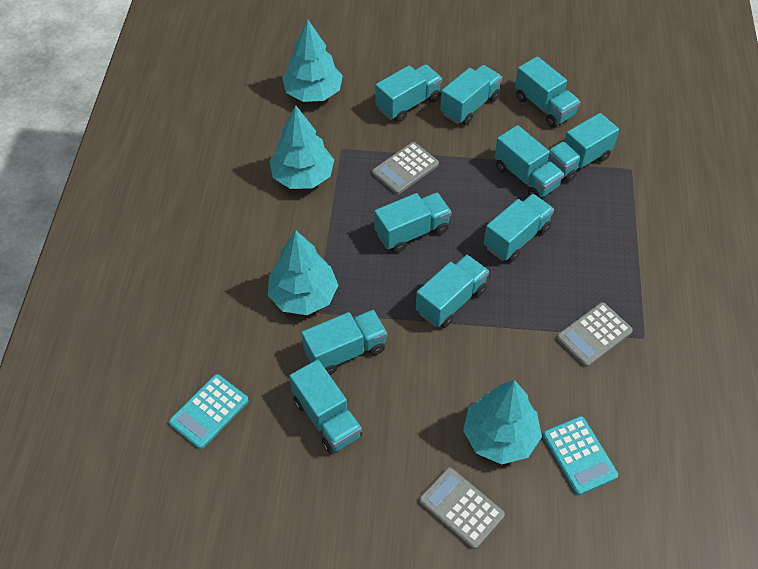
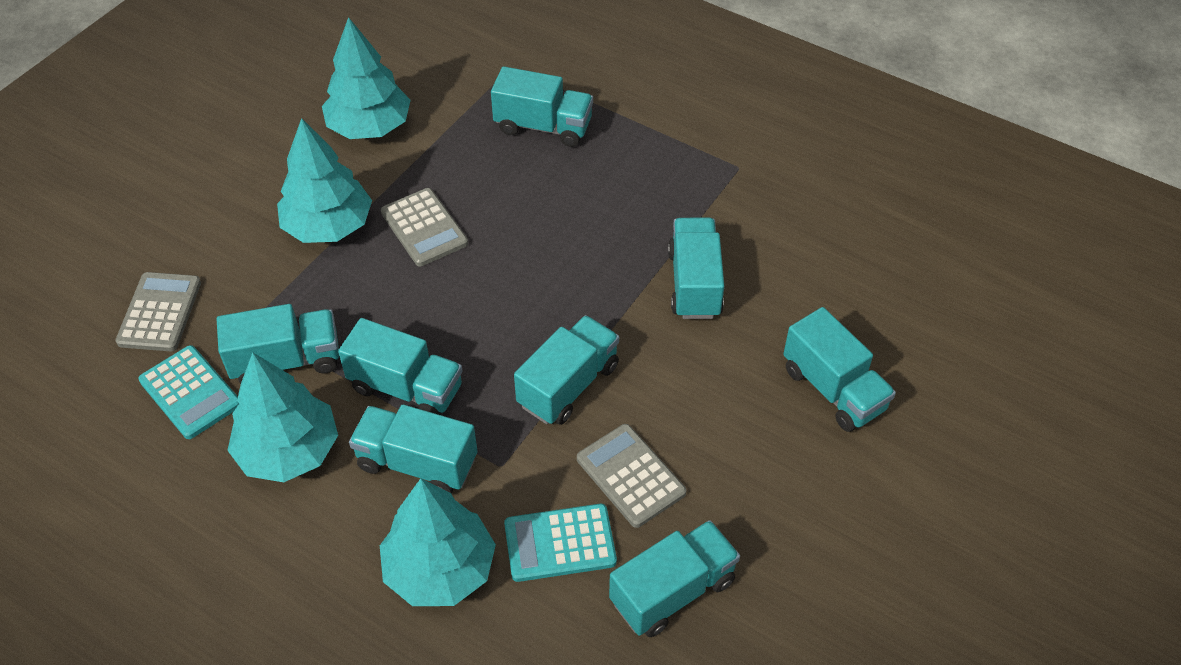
turquoise truck: 10 -> 8

